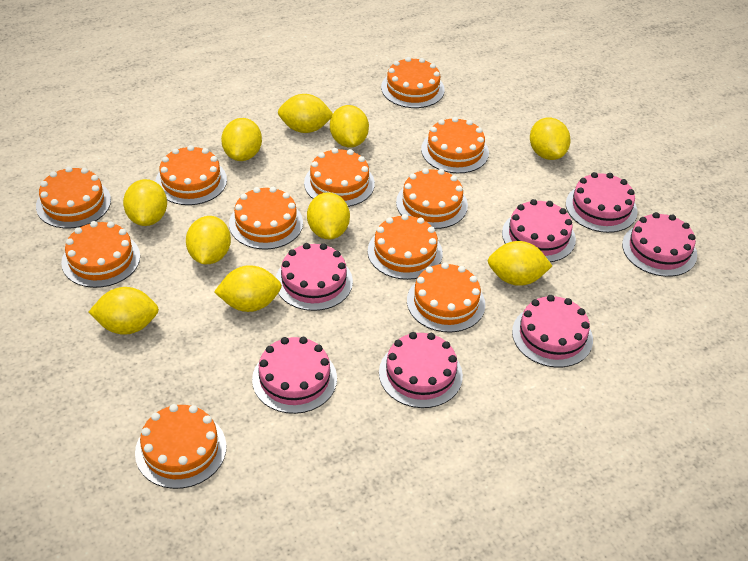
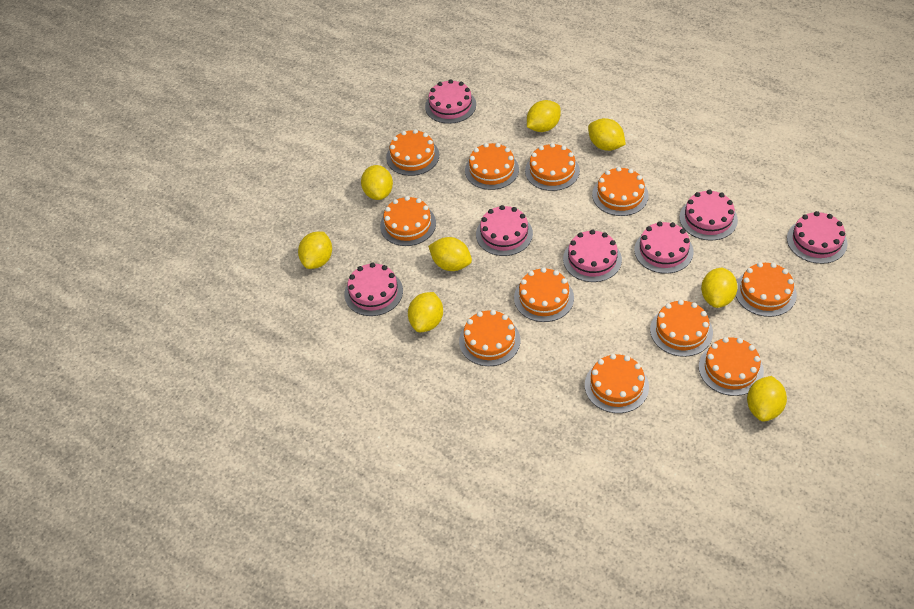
yellow lemon: 10 -> 8

